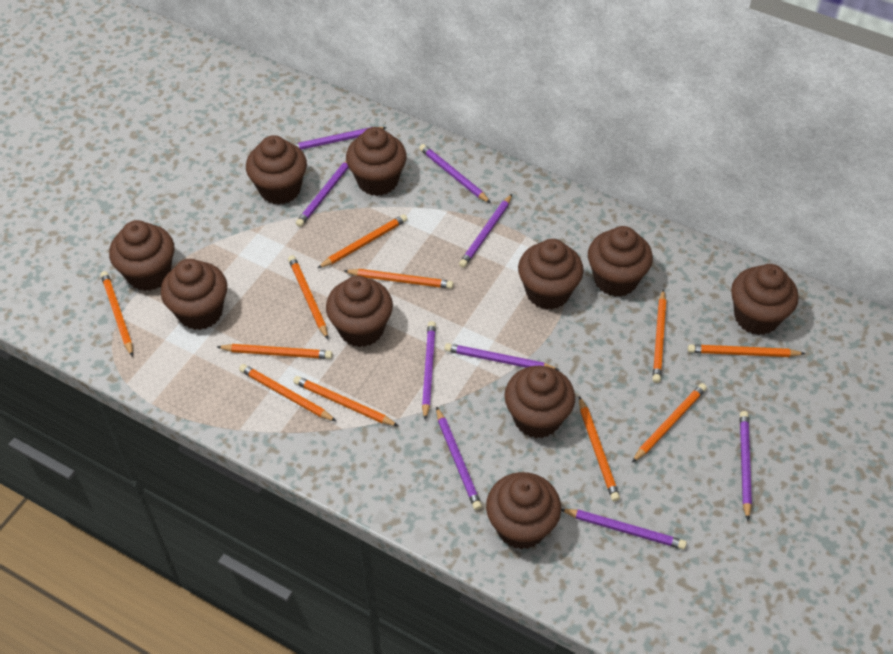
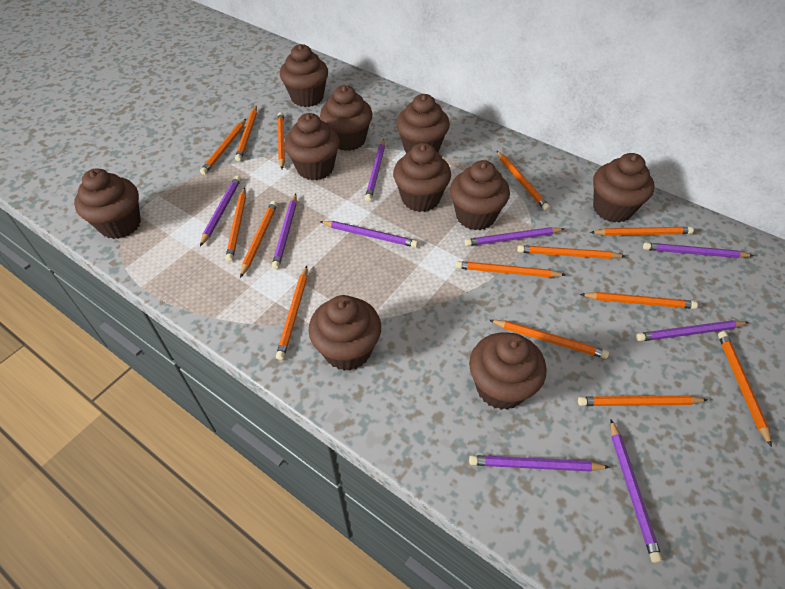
orange pencil: 11 -> 14

